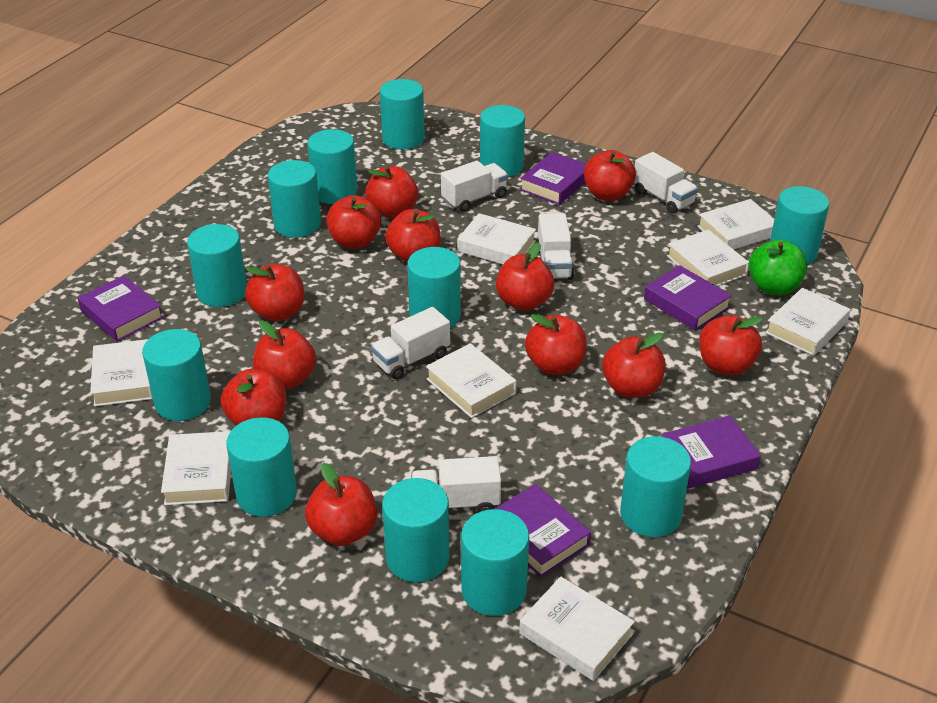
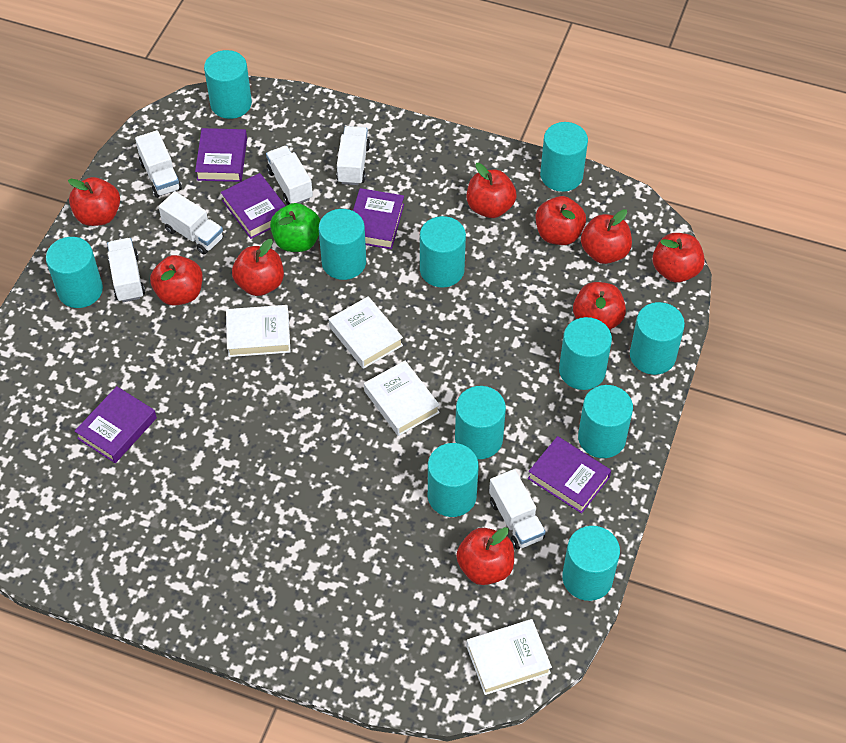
red apple: 12 -> 9
turquoise cylinder: 12 -> 11
white book: 8 -> 4
white truck: 5 -> 6

